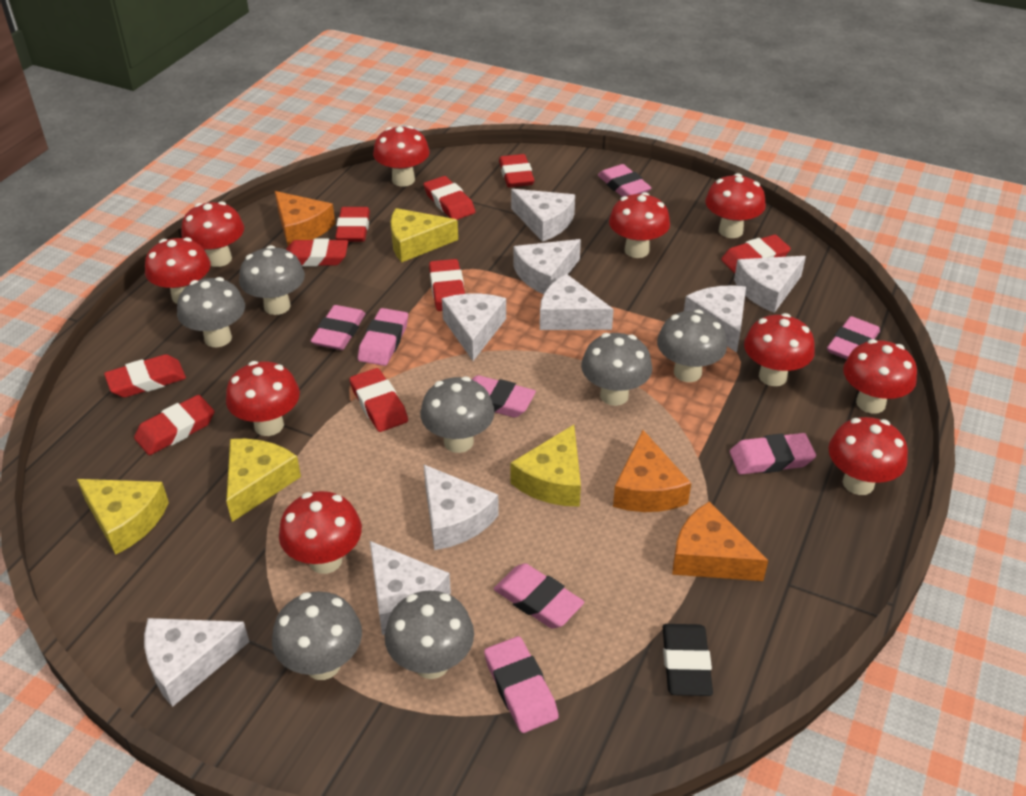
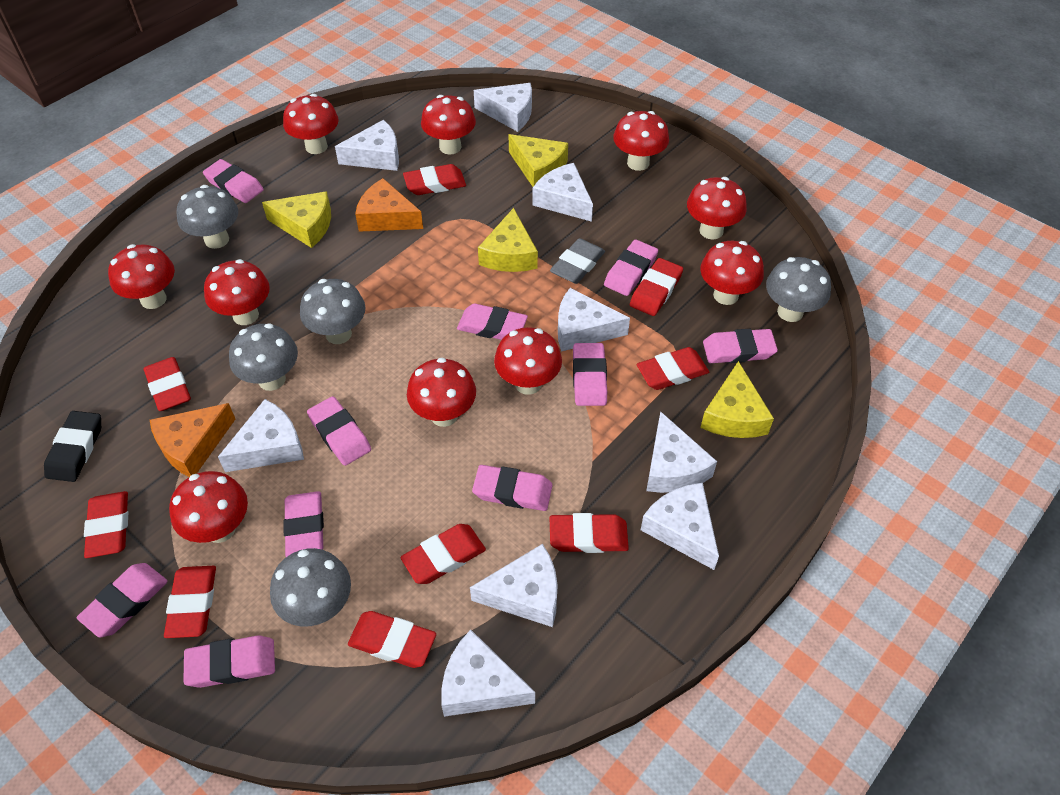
grey eraser: 0 -> 1
grey mushroom: 7 -> 5
orange cheese: 3 -> 2
pink eraser: 8 -> 10

